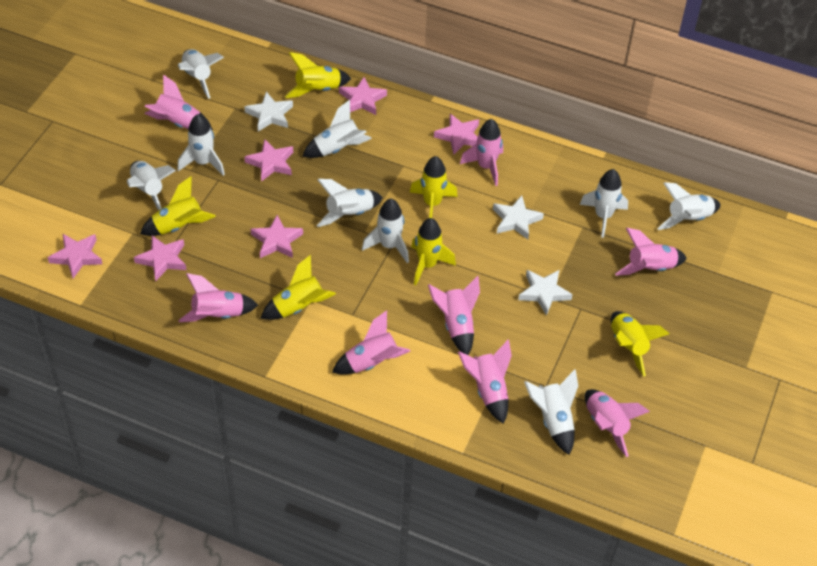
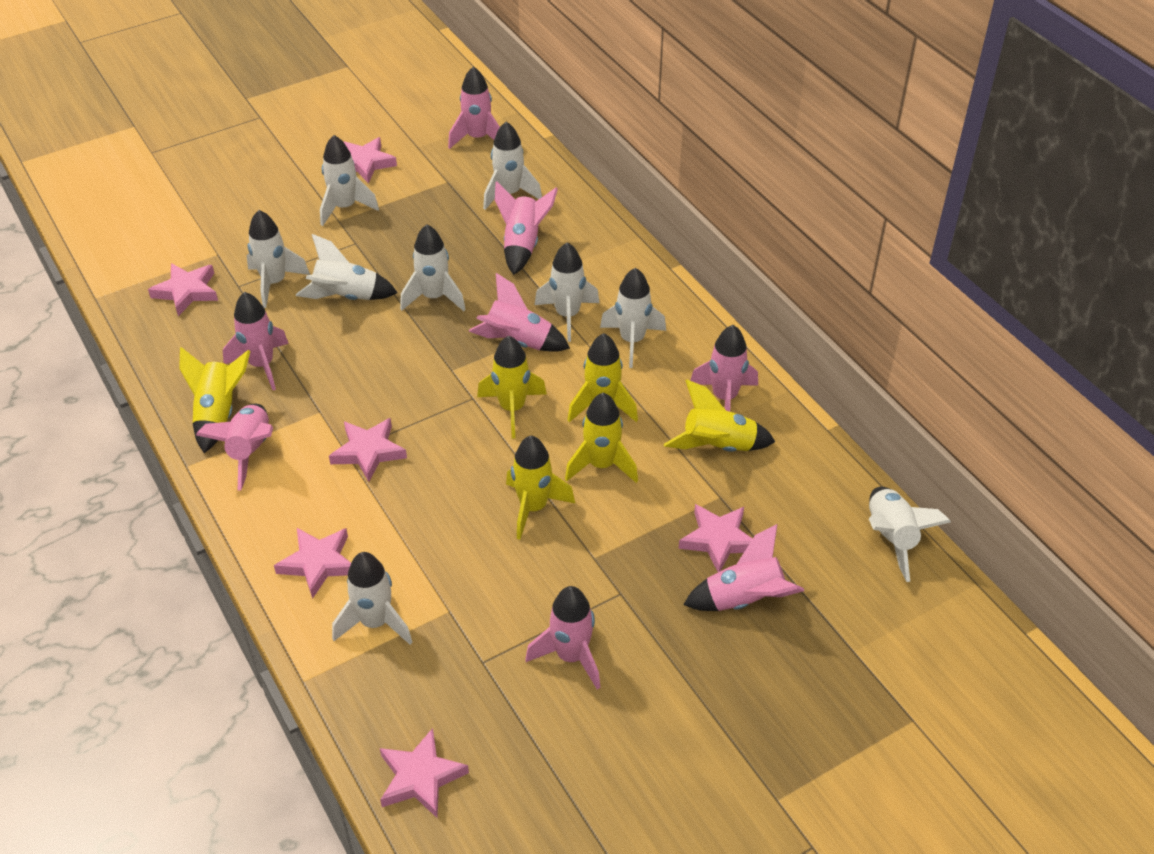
white star: 3 -> 0

